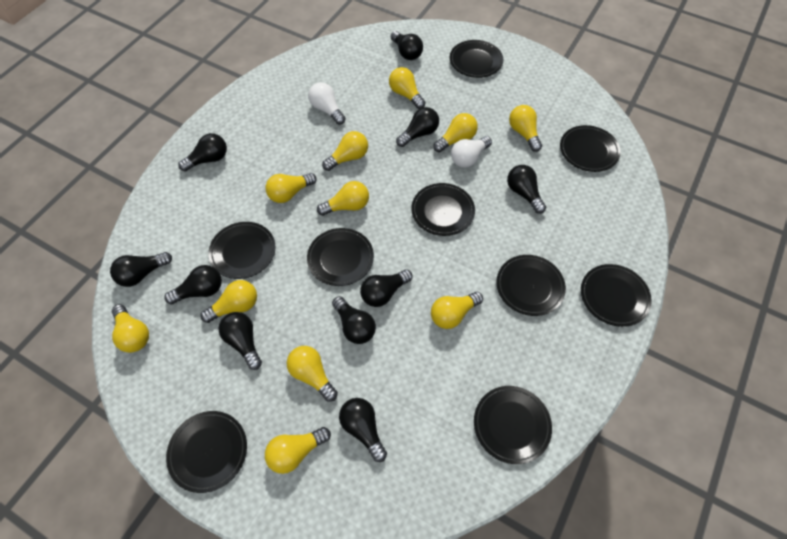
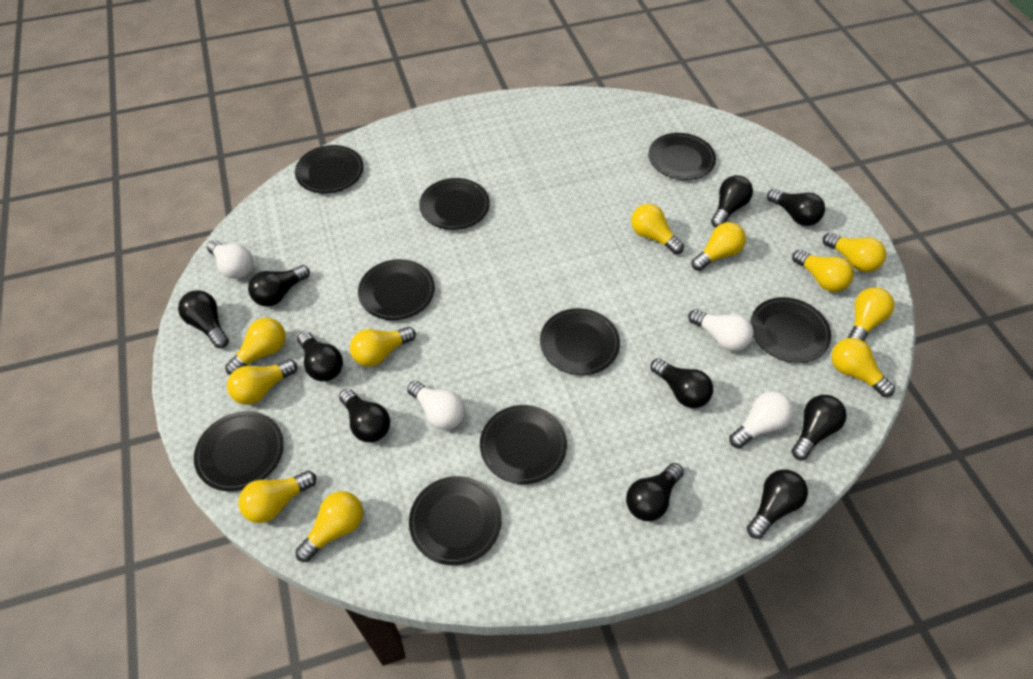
white light bulb: 2 -> 4

